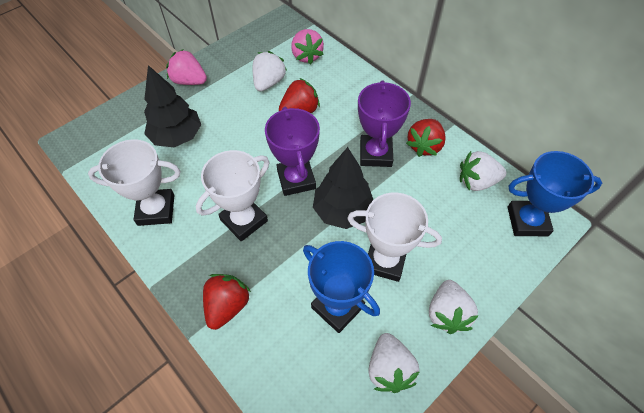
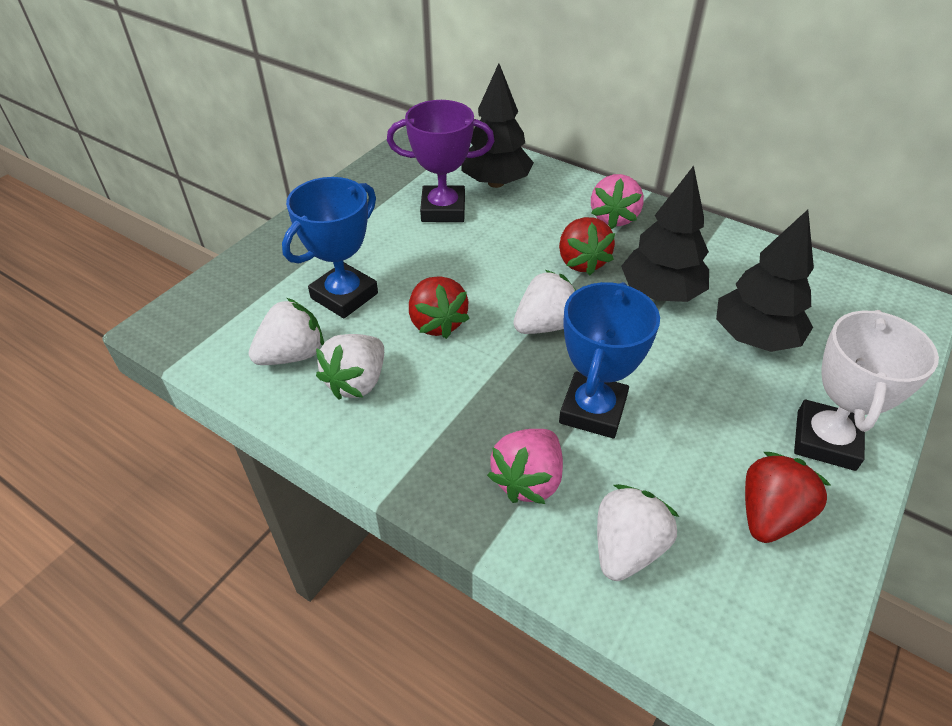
black tree: 2 -> 3
purple trophy: 2 -> 1
white trophy: 3 -> 1

